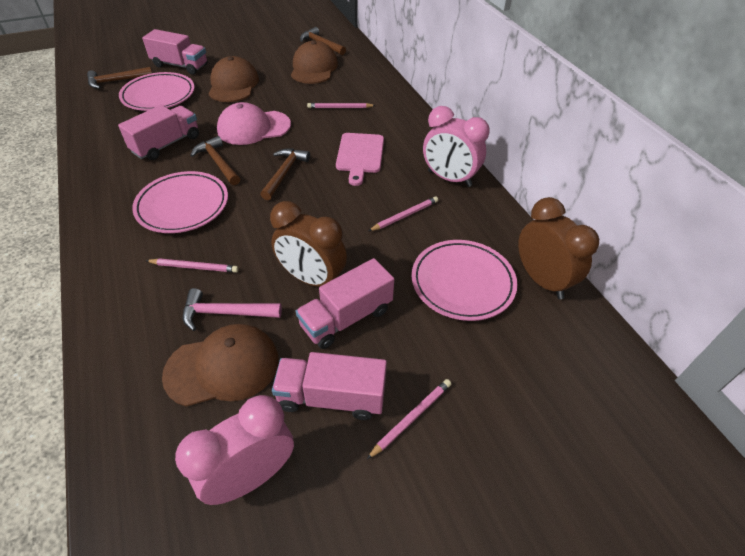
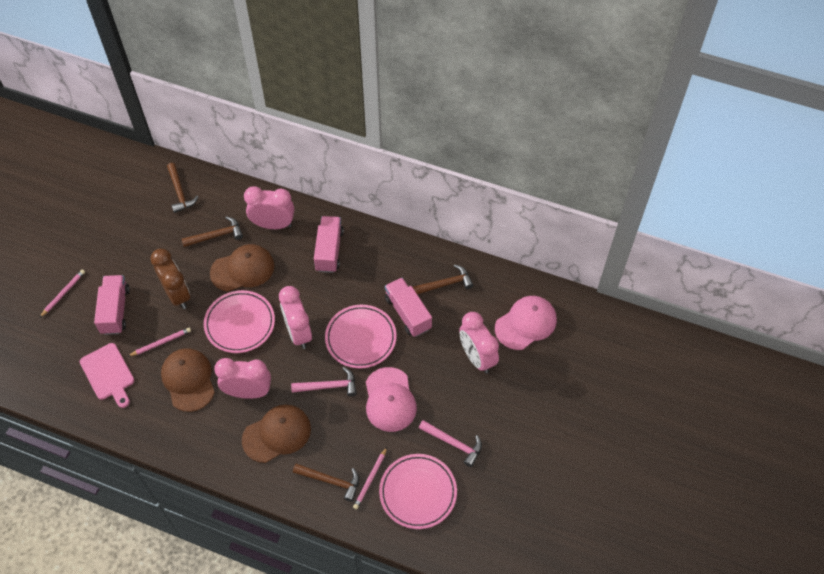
brown clock: 2 -> 1
pink cap: 1 -> 2
pink clock: 2 -> 4
pink hammer: 1 -> 2
pink pencil: 4 -> 3
pink truck: 4 -> 3

